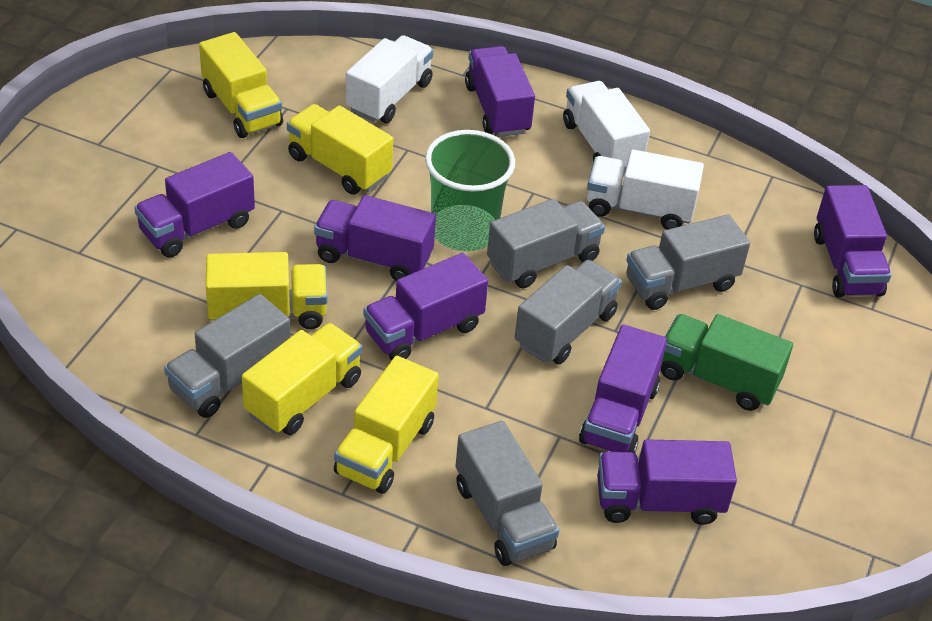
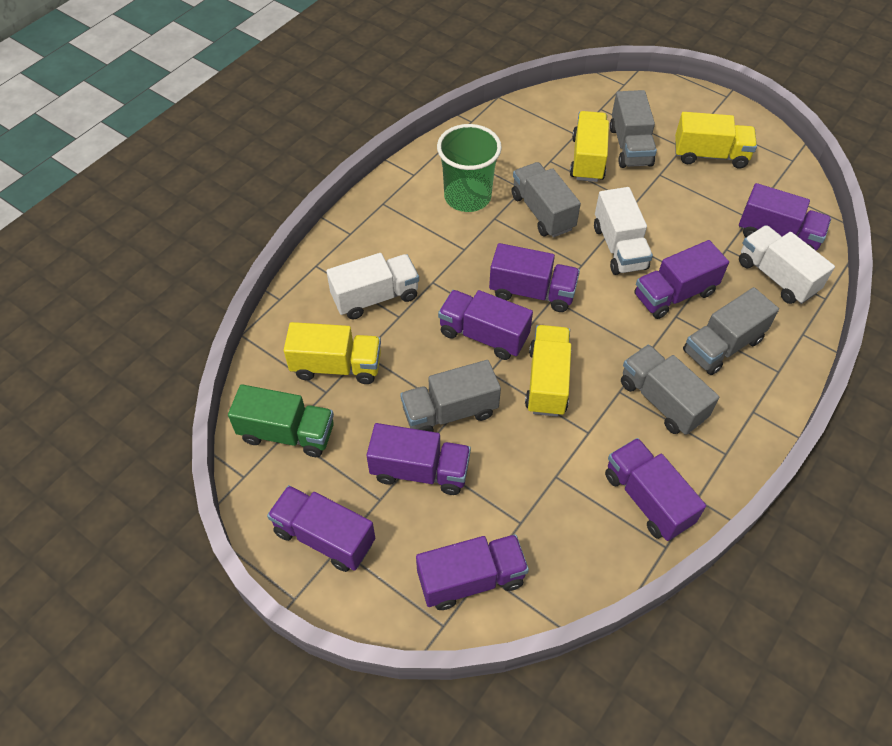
purple truck: 7 -> 8
yellow truck: 5 -> 4

